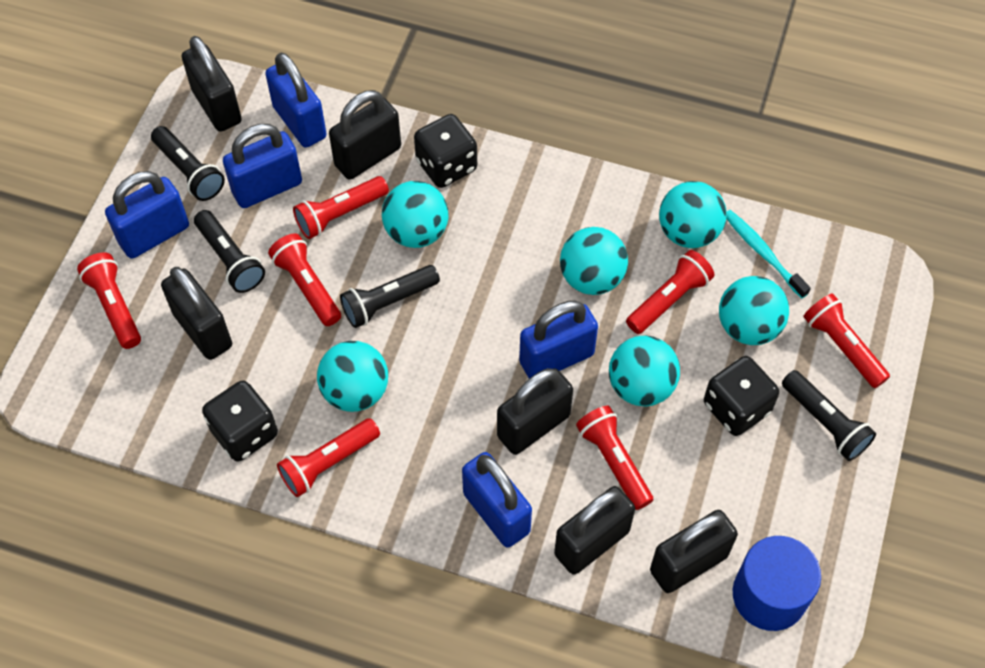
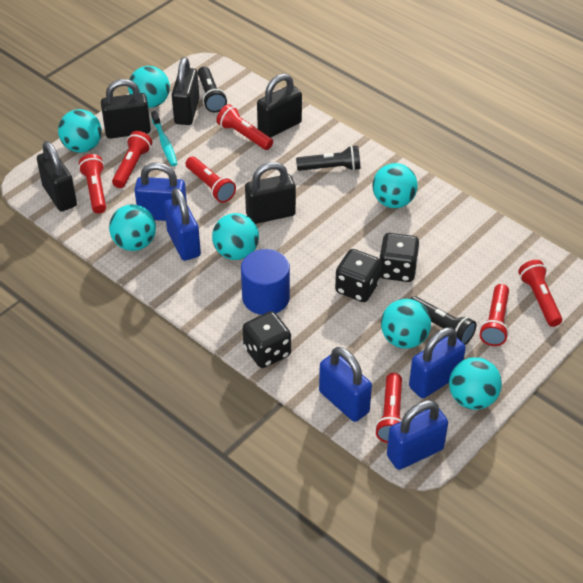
black flashlight: 4 -> 3
black padlock: 6 -> 5
turquoise ball: 6 -> 7

